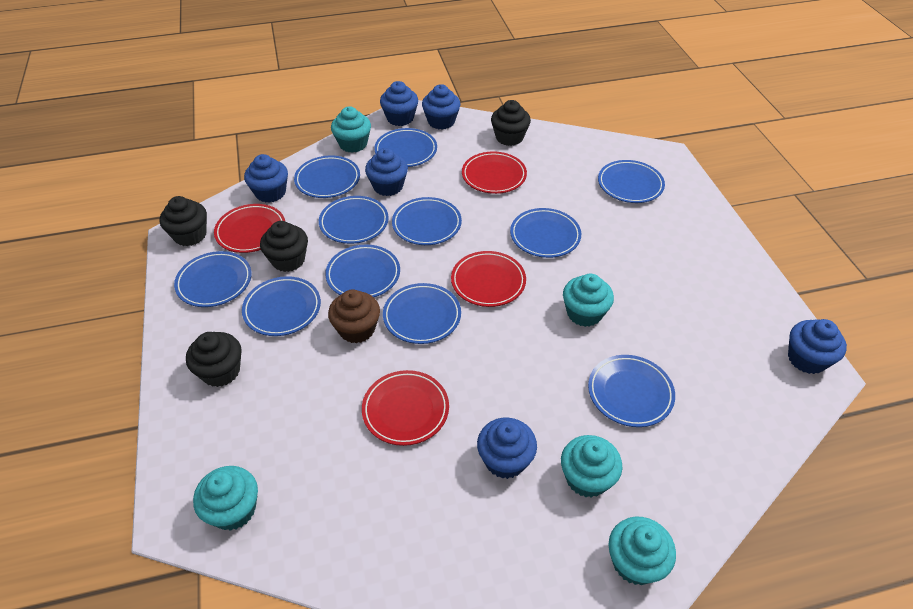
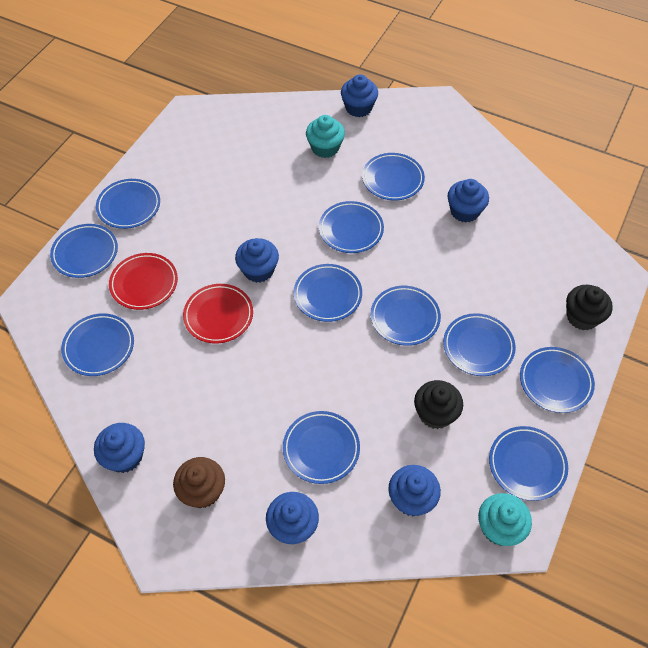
black cupcake: 4 -> 2
red plate: 4 -> 2
turquoise cupcake: 5 -> 2

